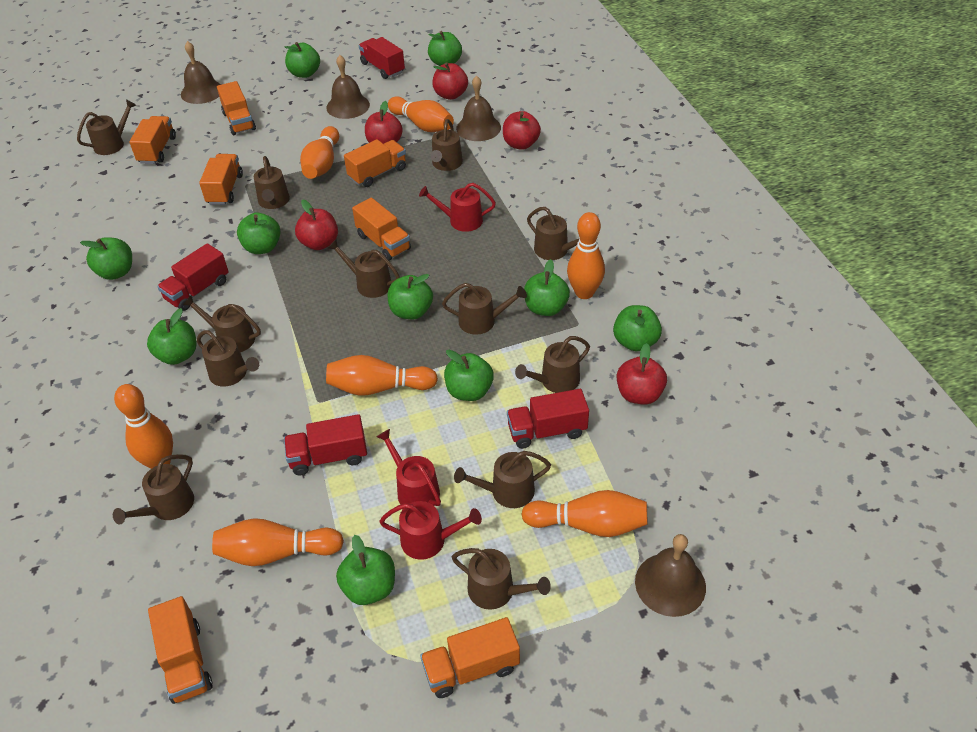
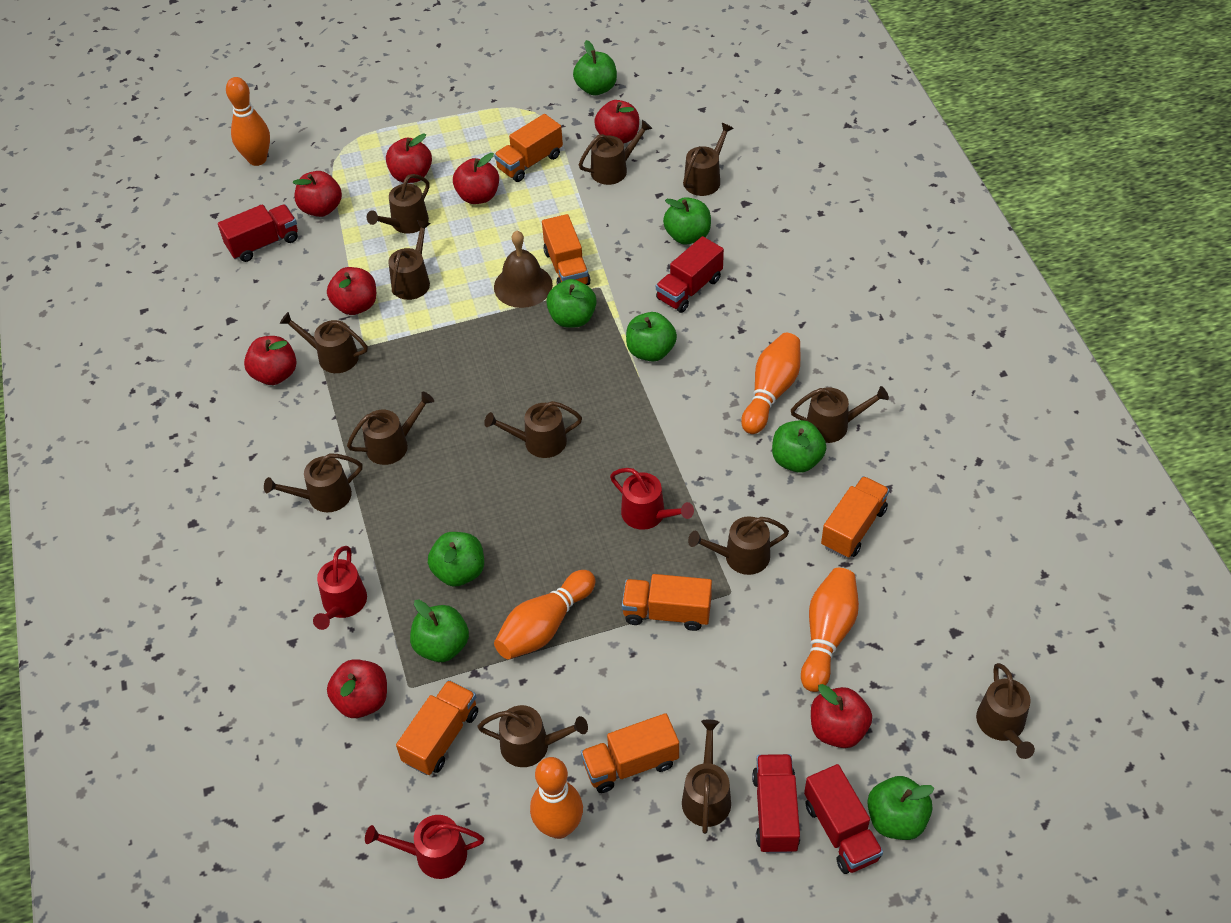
brown bell: 4 -> 1
brown watering can: 12 -> 13
green apple: 10 -> 8
orange bowling pin: 7 -> 5
orange truck: 7 -> 6
red apple: 5 -> 8

